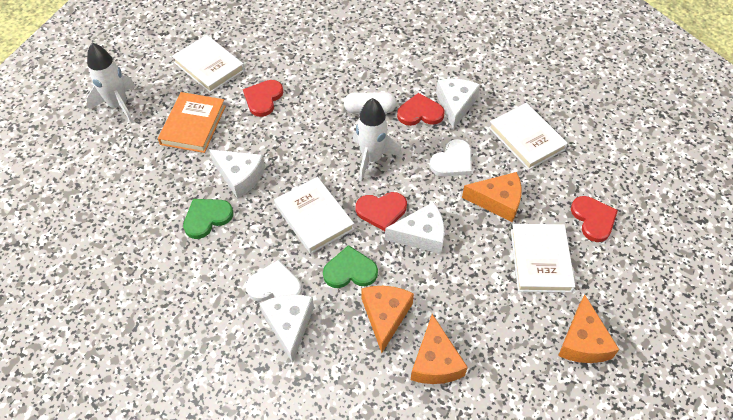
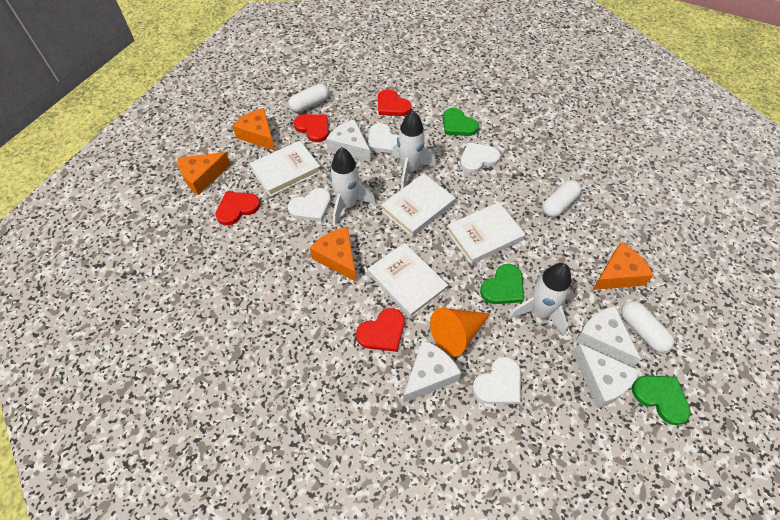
green heart: 2 -> 3
orange book: 1 -> 0
orange cone: 0 -> 1
white capsule: 1 -> 3
white heart: 2 -> 4
white rocket: 2 -> 3

